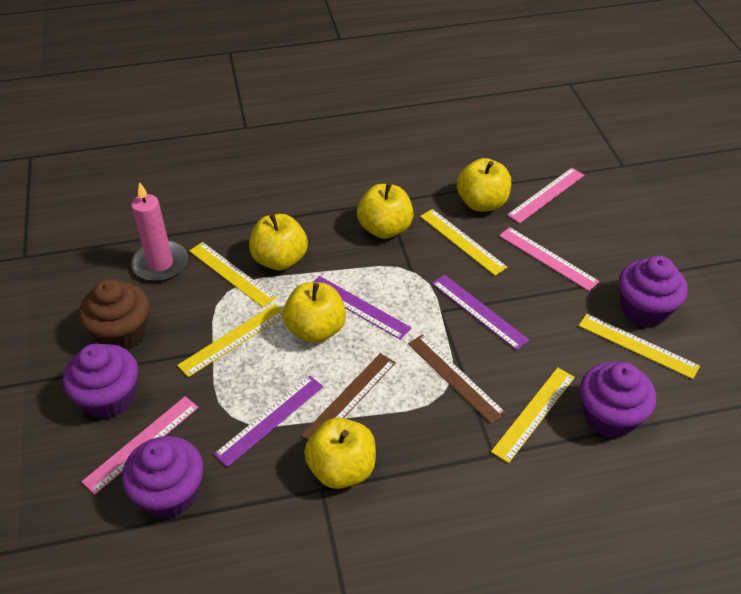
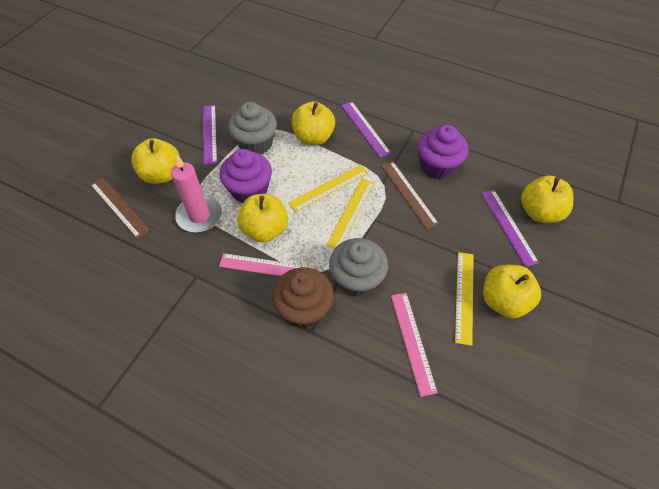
grey cupcake: 0 -> 2
pink ruler: 3 -> 2
purple cupcake: 4 -> 2
yellow ruler: 5 -> 3

